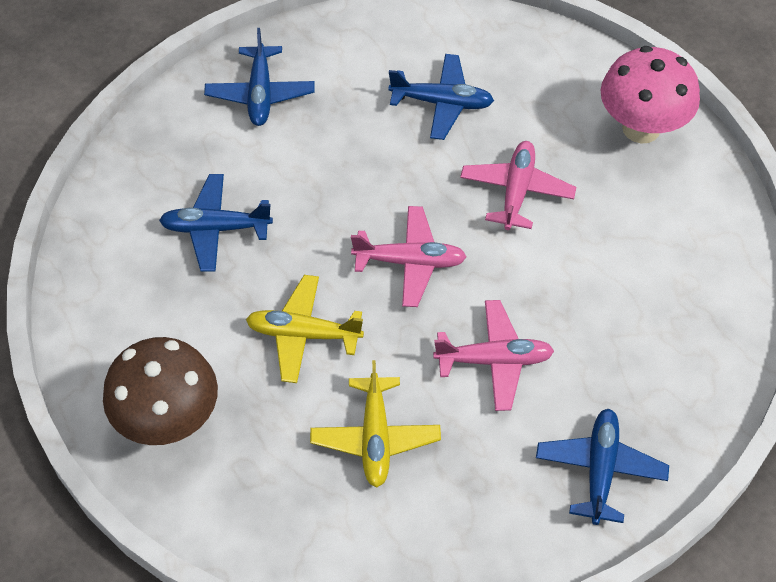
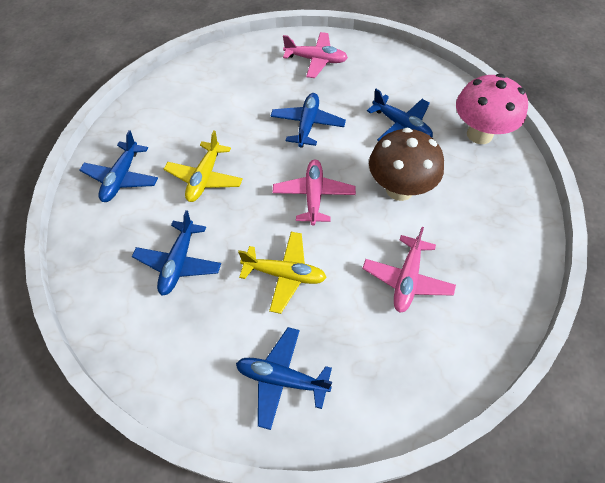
blue plane: 4 -> 5

